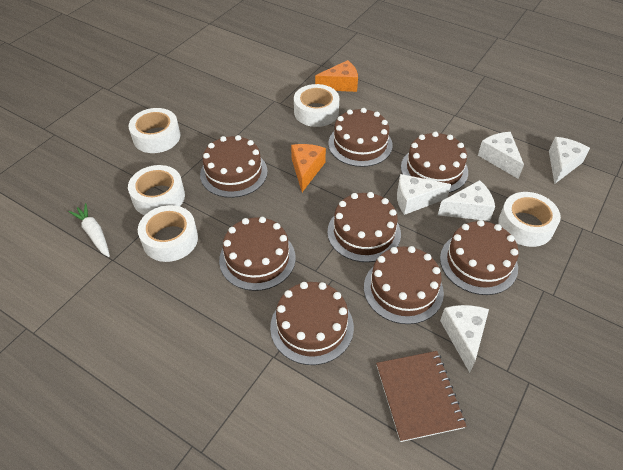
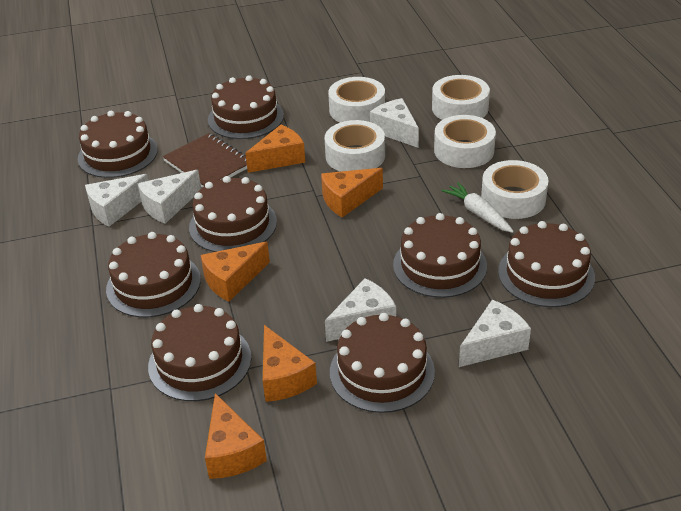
orange cheese: 2 -> 5

